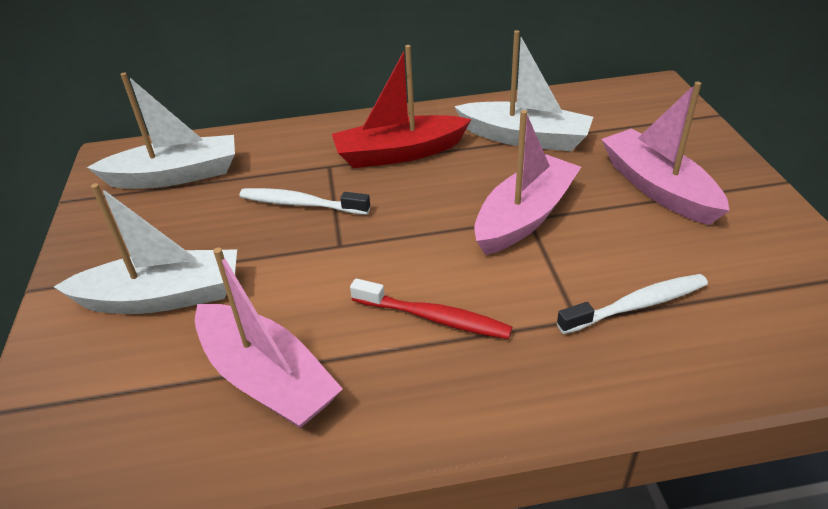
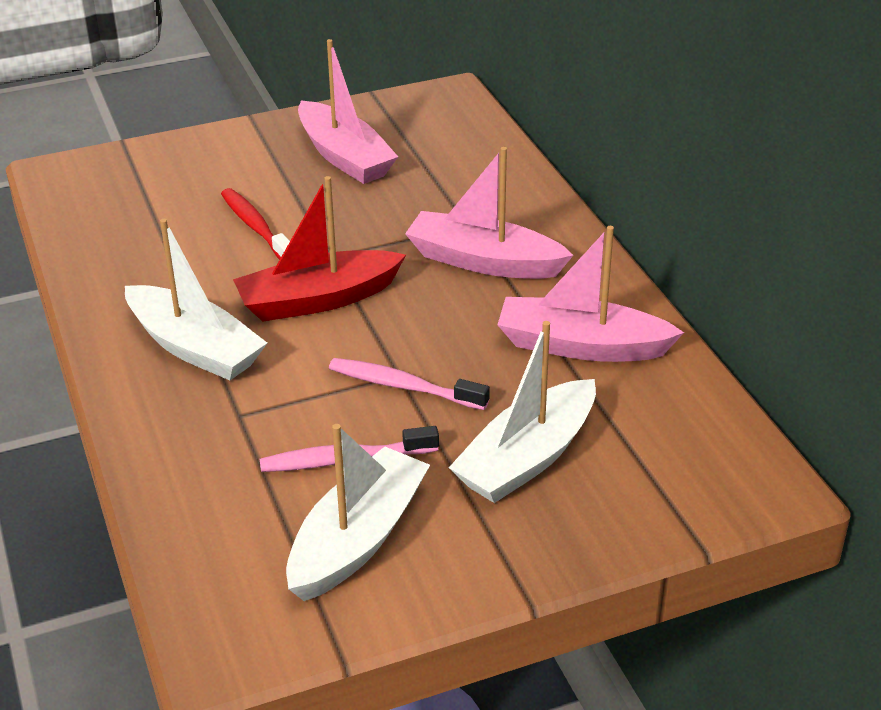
pink toothbrush: 0 -> 2
white toothbrush: 2 -> 0

